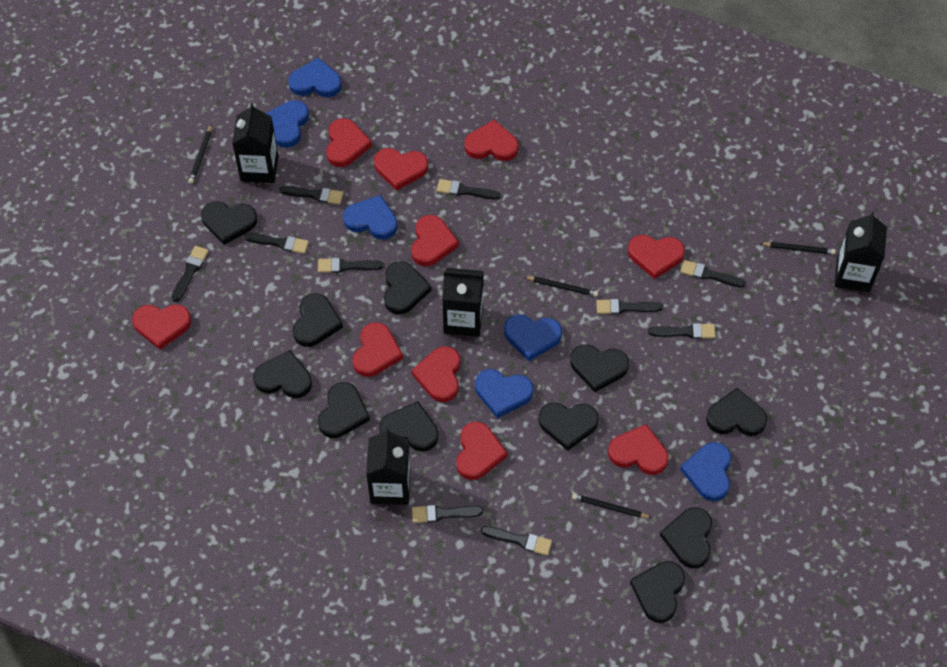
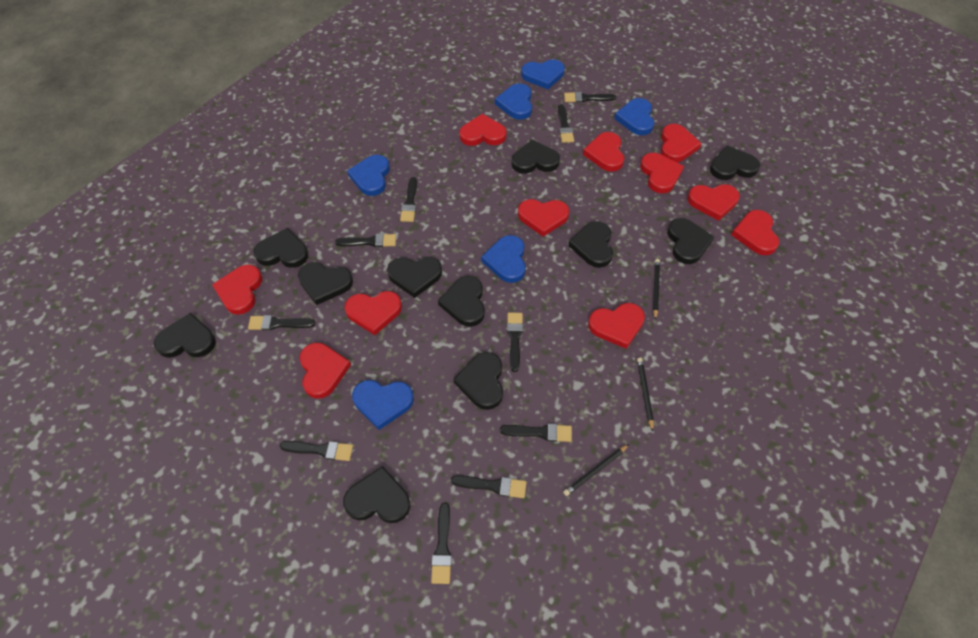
black carton: 4 -> 0
black pencil: 4 -> 3
red heart: 10 -> 11

